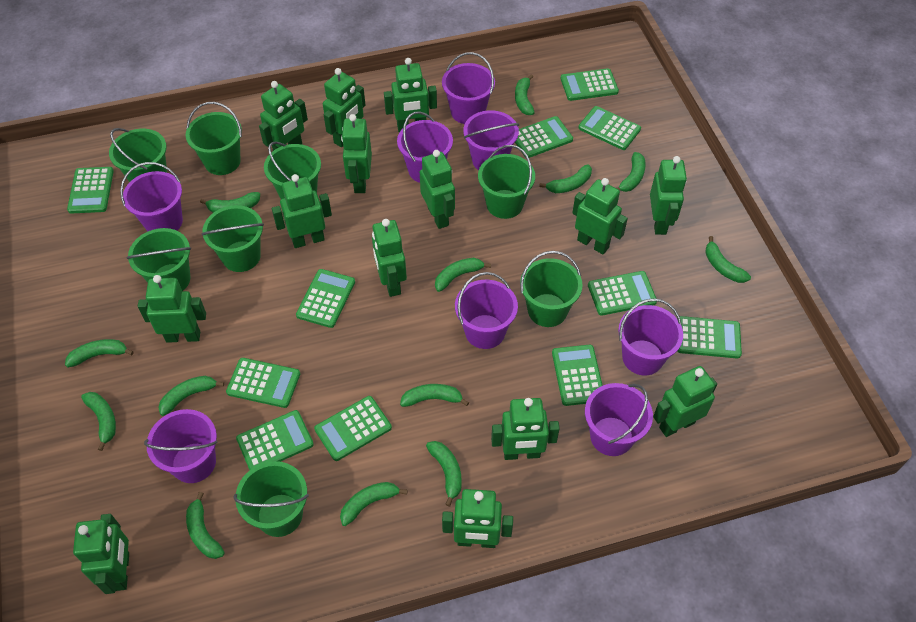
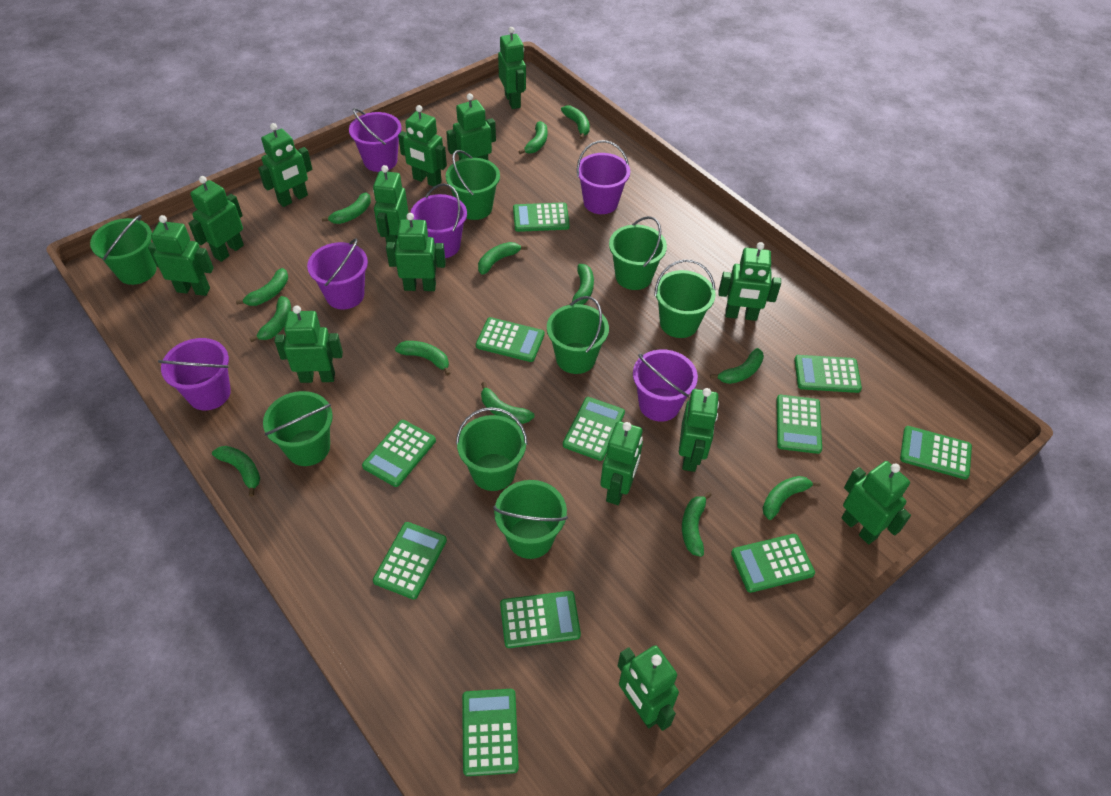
purple bucket: 8 -> 6

